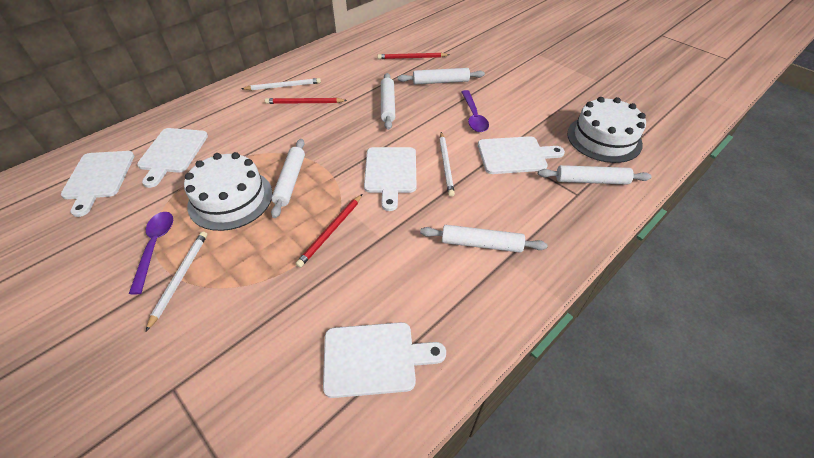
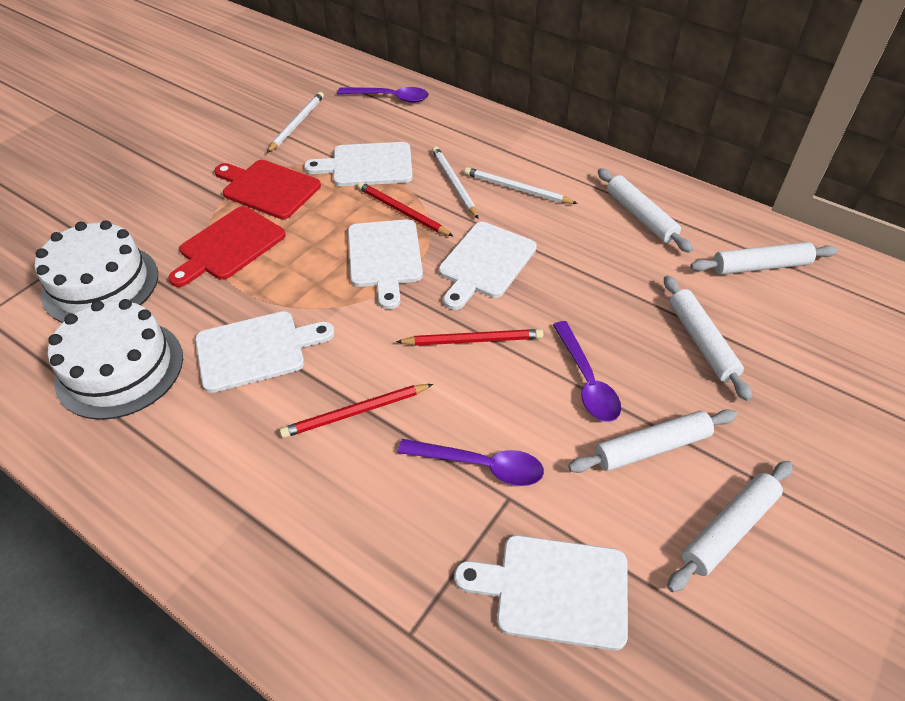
purple spoon: 2 -> 3
red cutting board: 0 -> 2

